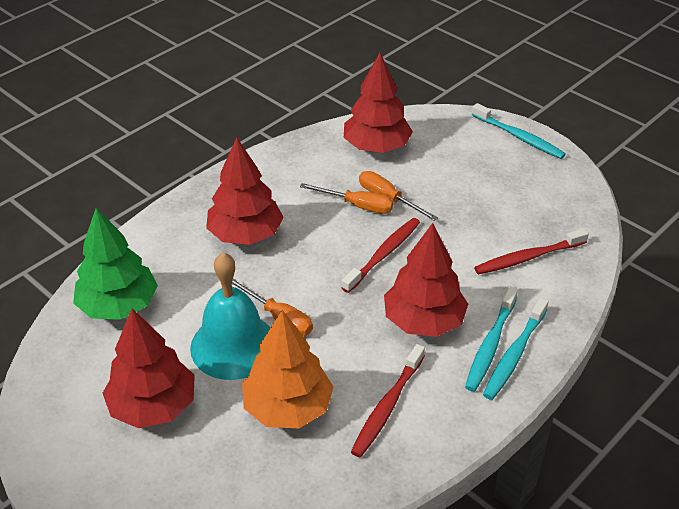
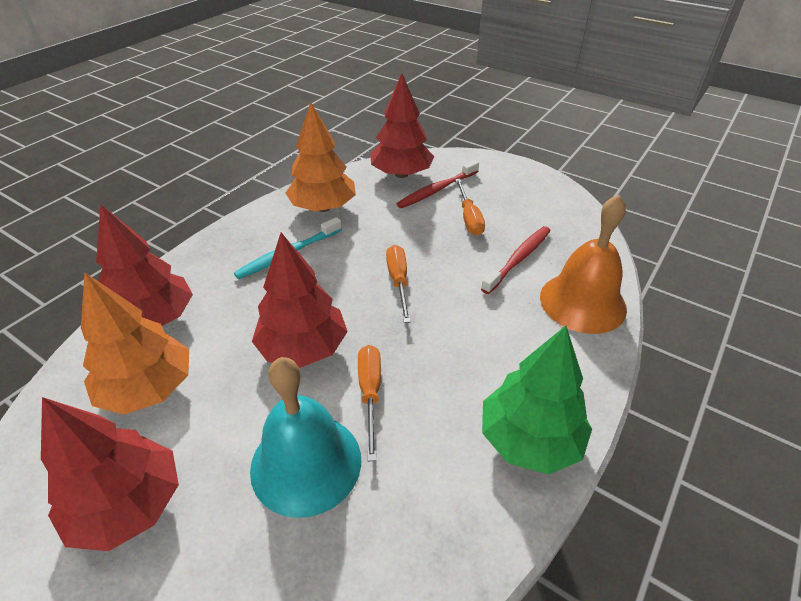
orange bell: 0 -> 1
orange tree: 1 -> 2
red toothbrush: 3 -> 2
turquoise toothbrush: 3 -> 1

